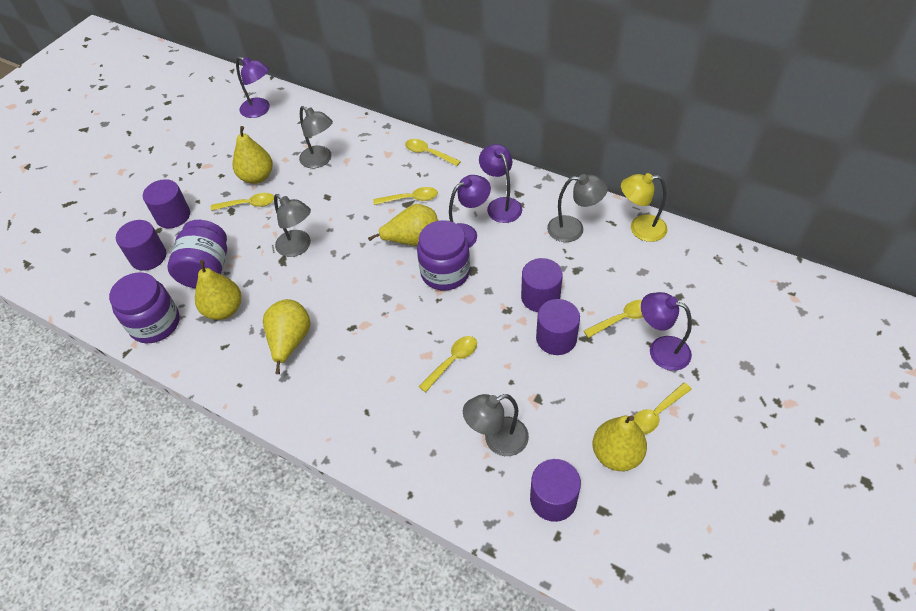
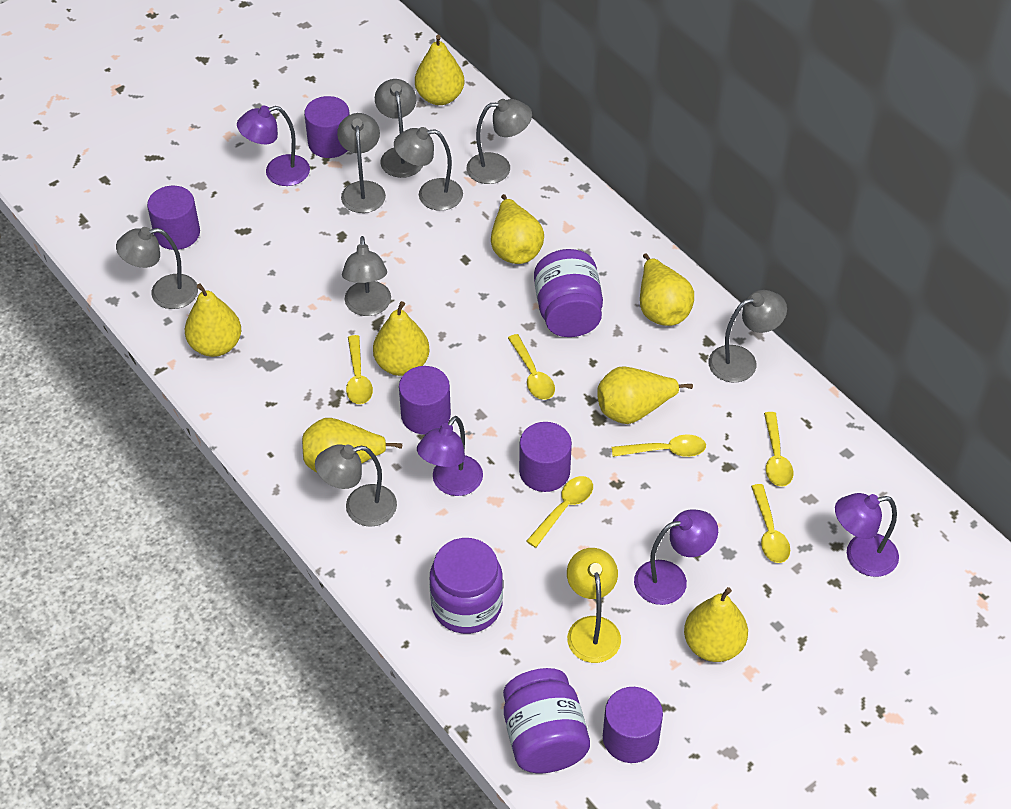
grey lamp: 4 -> 8
yellow pear: 5 -> 8

